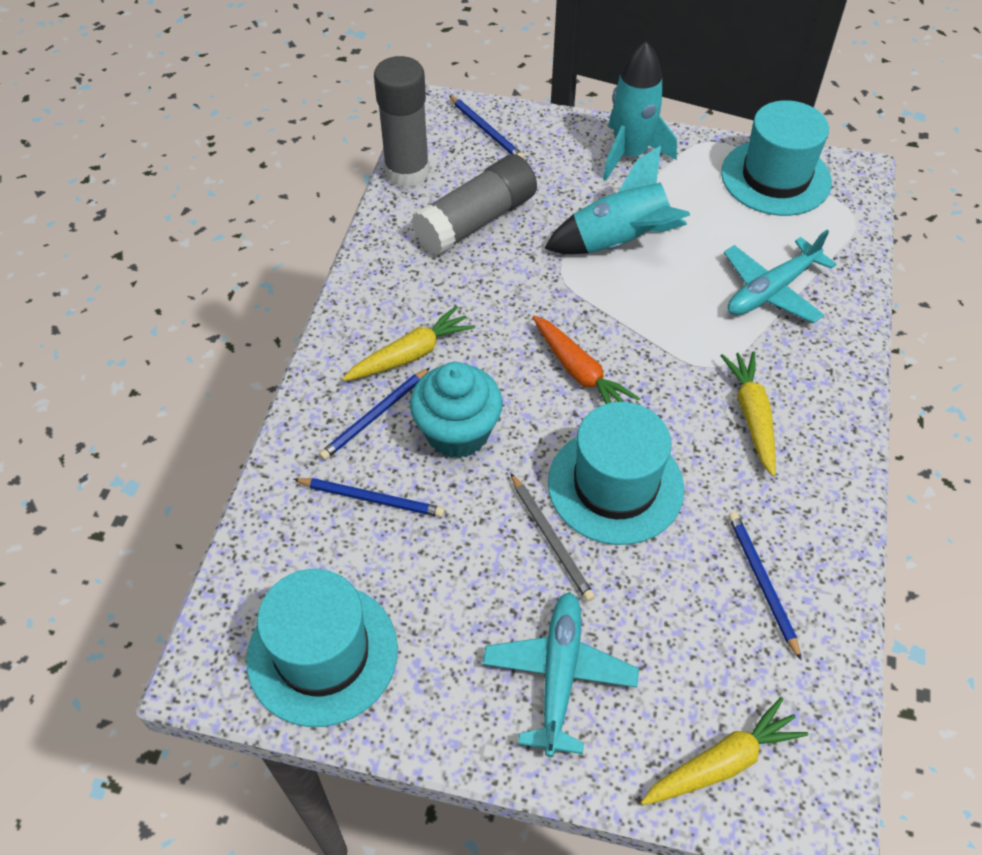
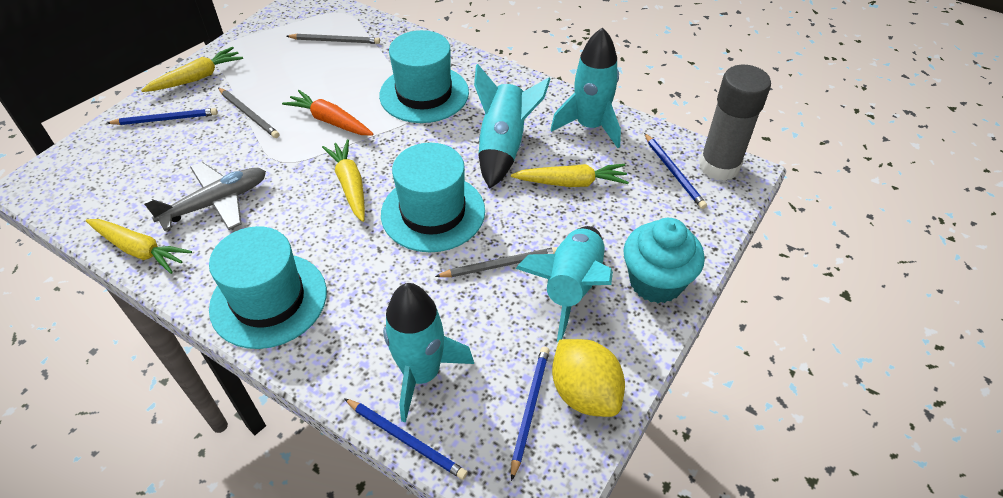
grey glue stick: 2 -> 1
grey pencil: 1 -> 3
grey plane: 0 -> 1
turquoise plane: 2 -> 0
turquoise rocket: 2 -> 4
yellow carrot: 3 -> 4
yellow lemon: 0 -> 1

